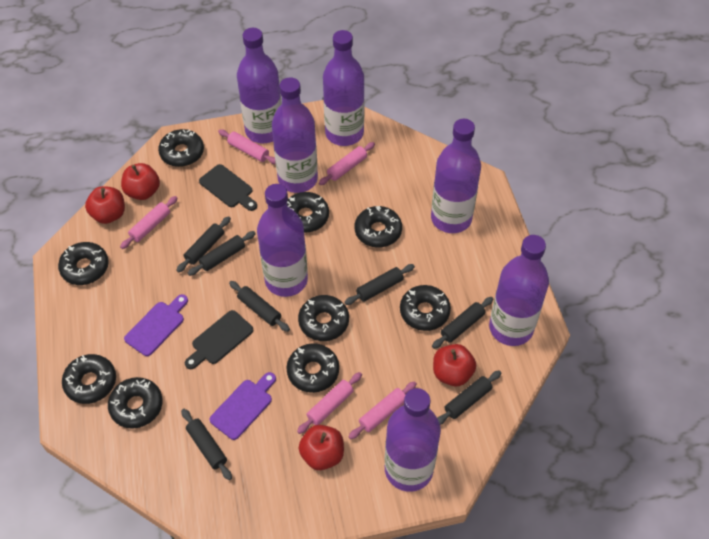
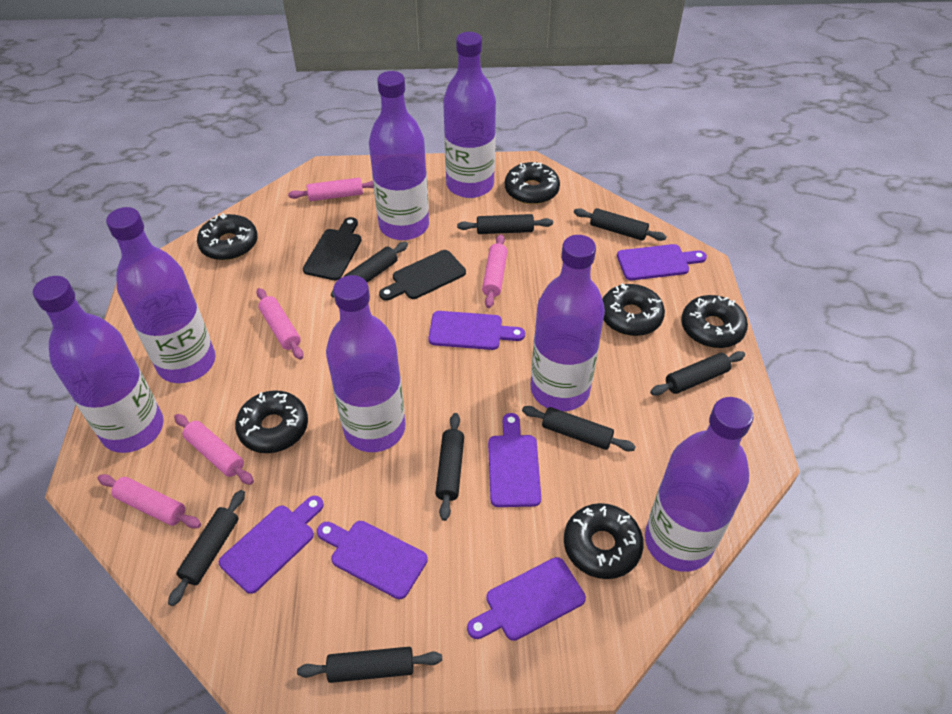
black donut: 9 -> 6
black rolling pin: 7 -> 8
purple cutting board: 2 -> 6
red apple: 4 -> 0

